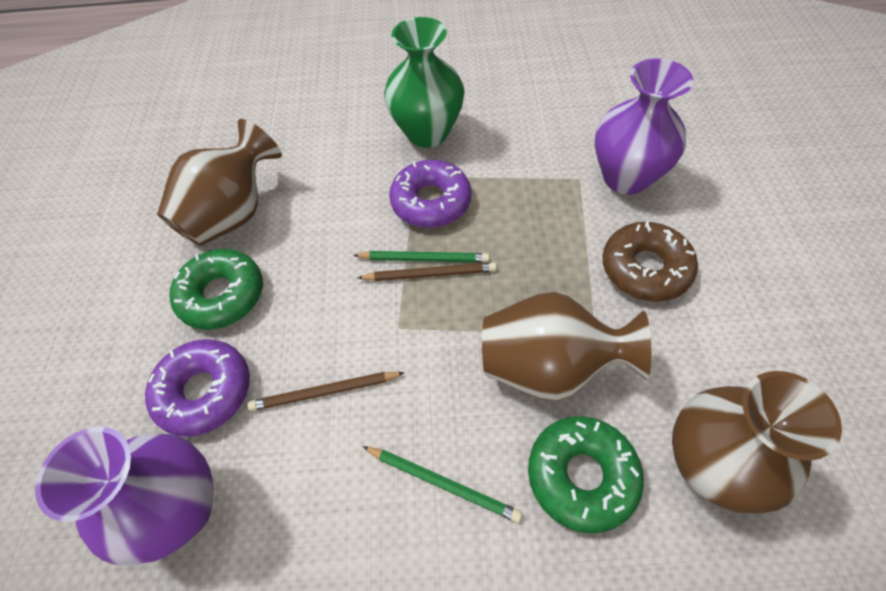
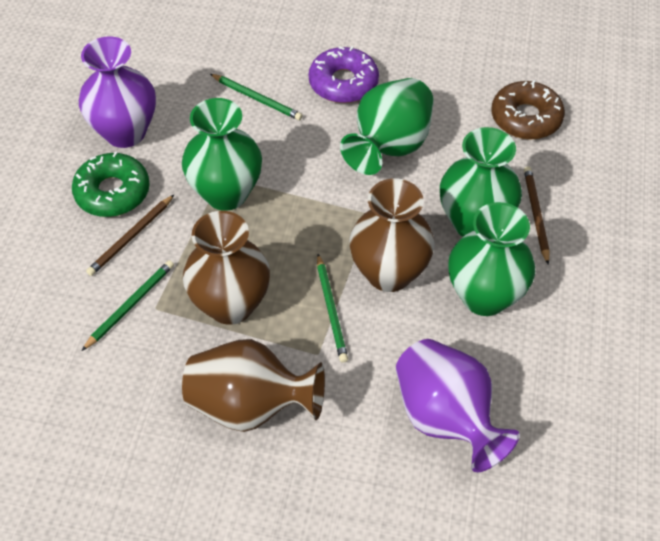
green donut: 2 -> 1
green pencil: 2 -> 3
green vase: 1 -> 4
purple donut: 2 -> 1

